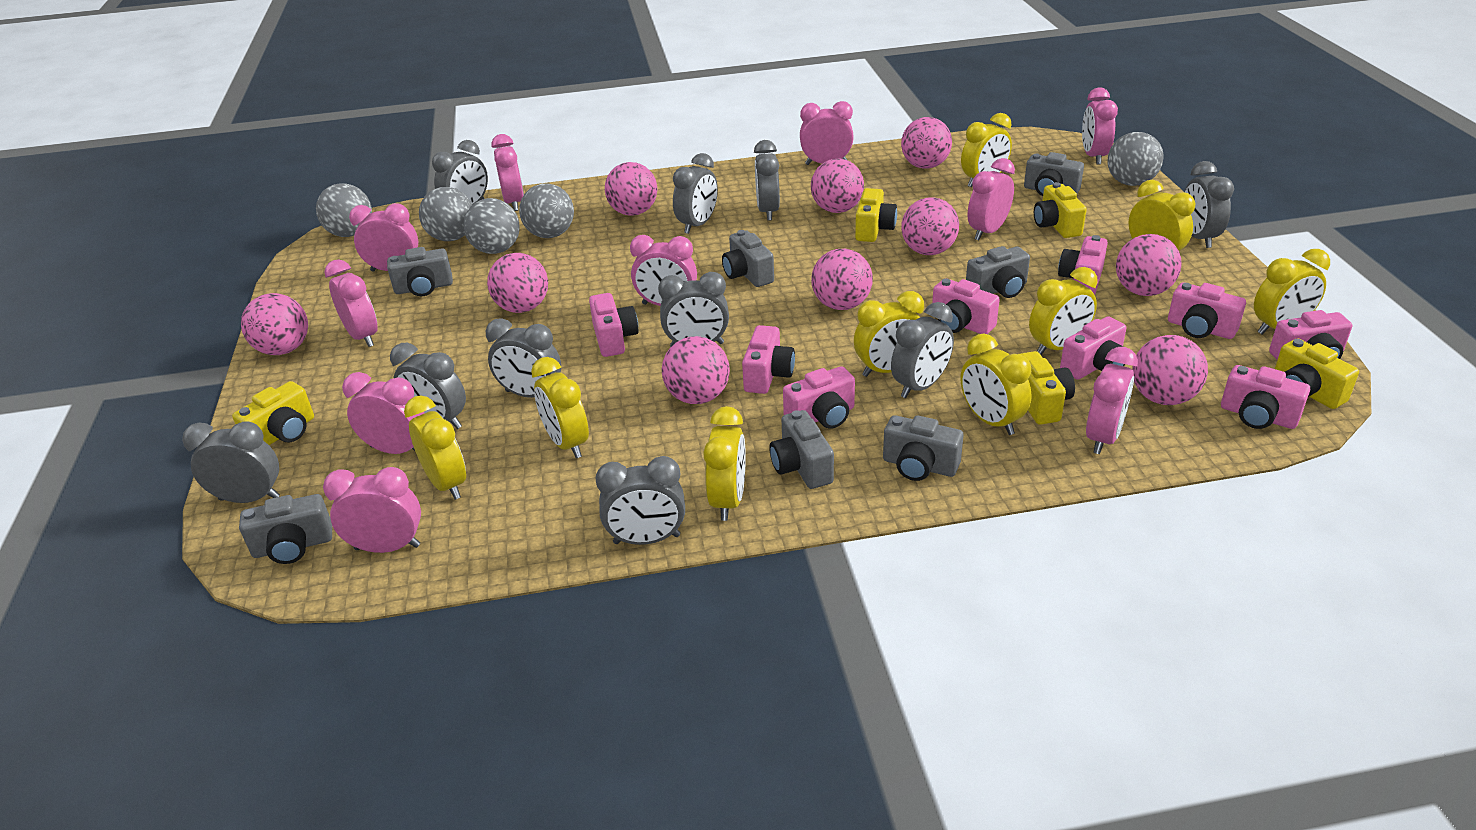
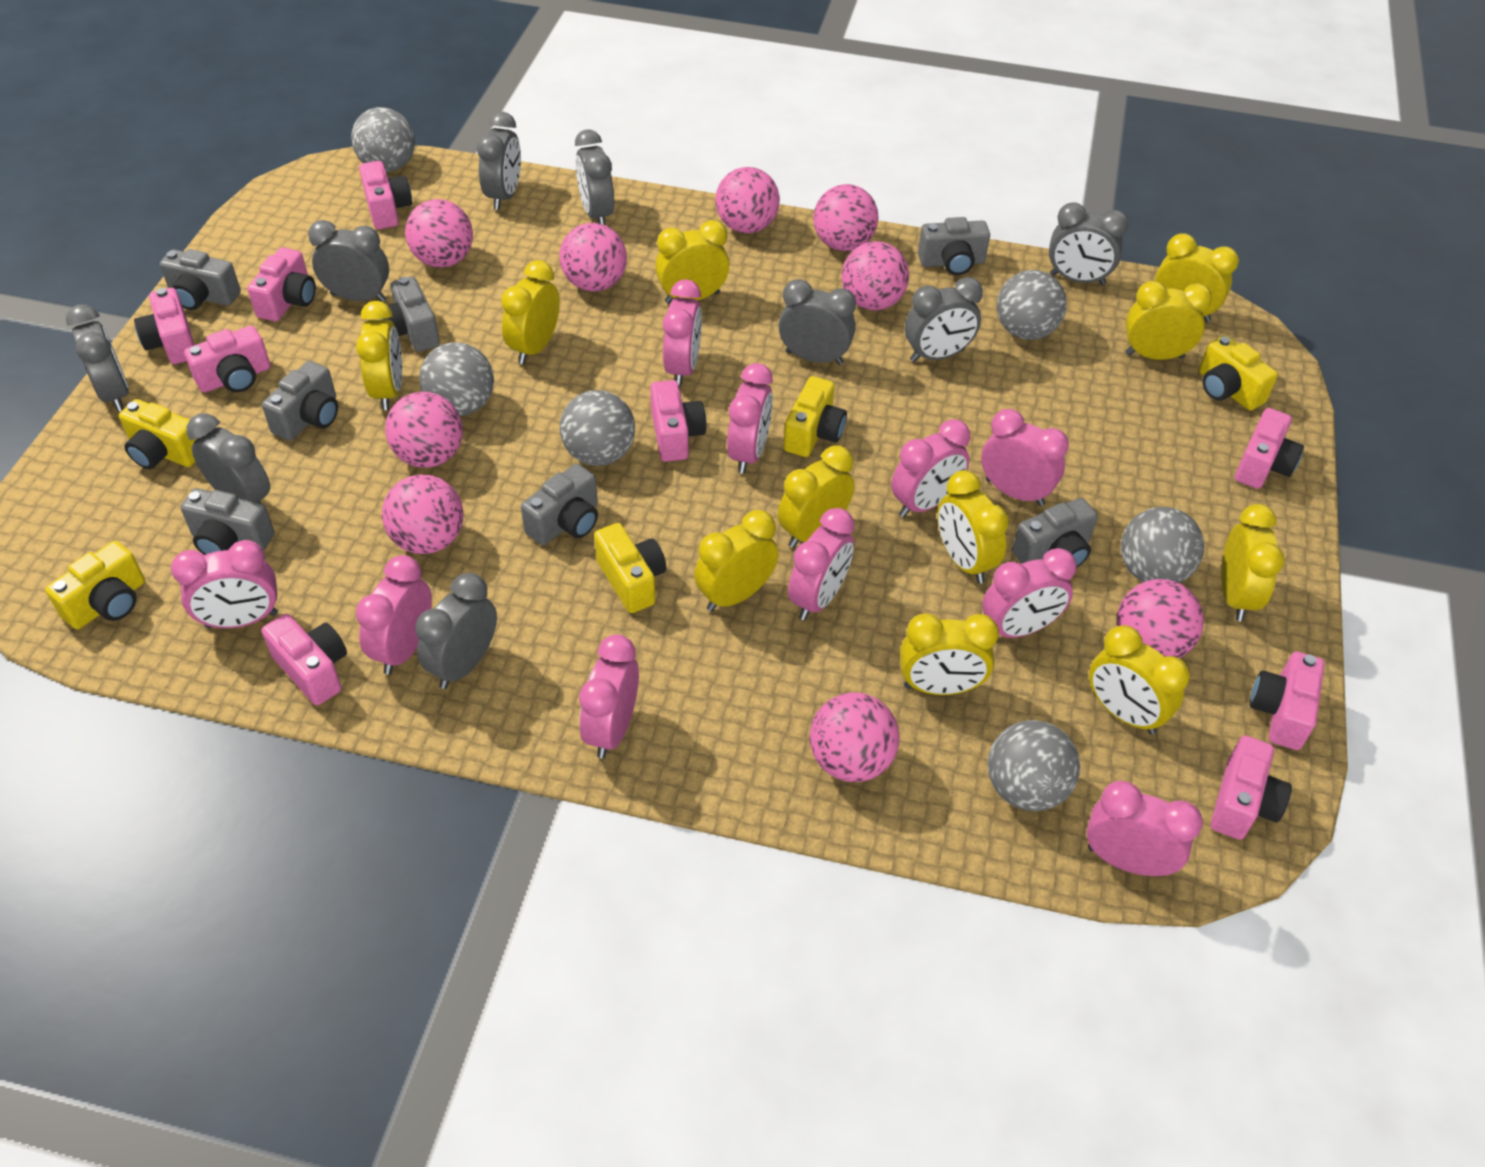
grey ball: 5 -> 6
grey clock: 10 -> 9
pink ball: 10 -> 9
yellow clock: 9 -> 11

